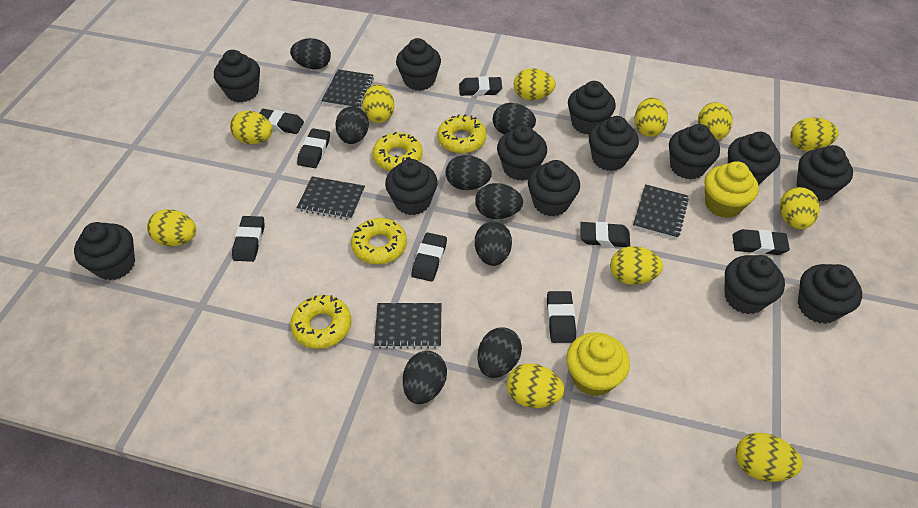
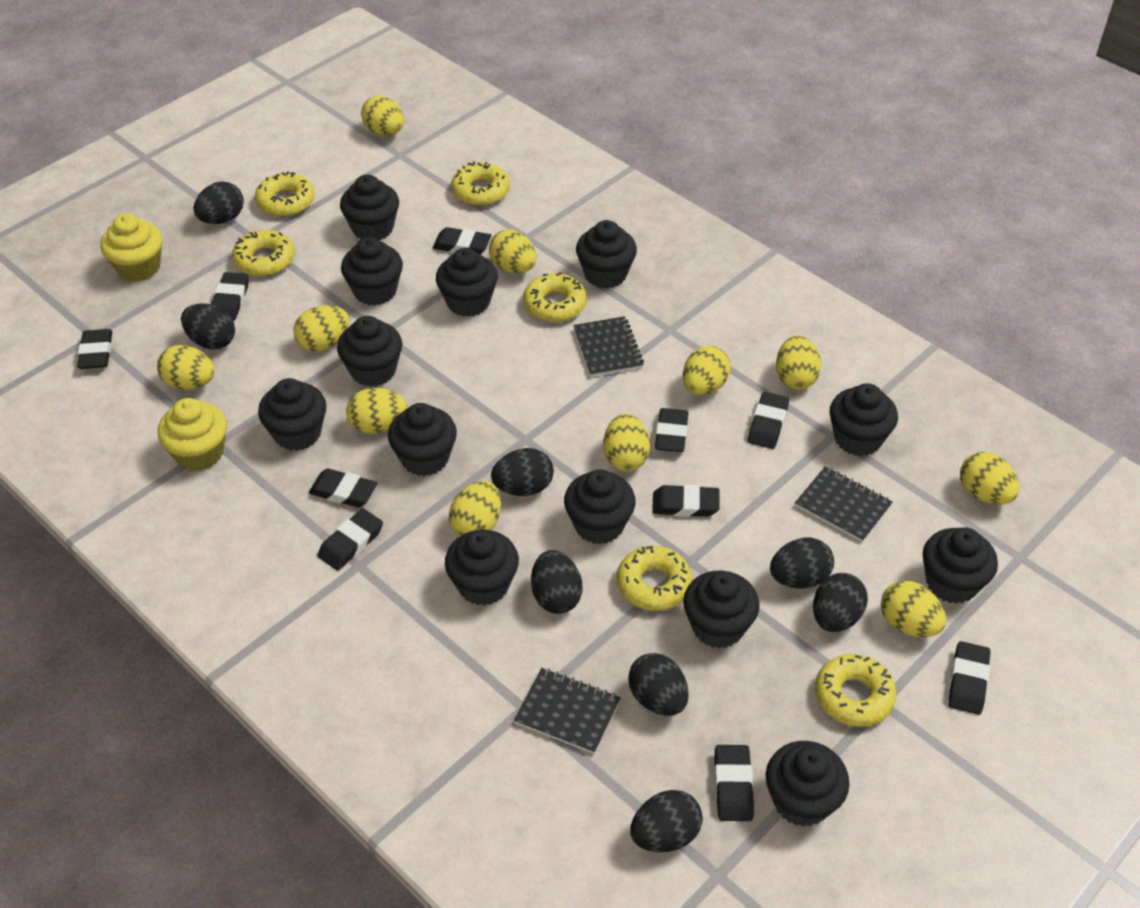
black eraser: 8 -> 10
black notebook: 4 -> 3
yellow donut: 4 -> 6

